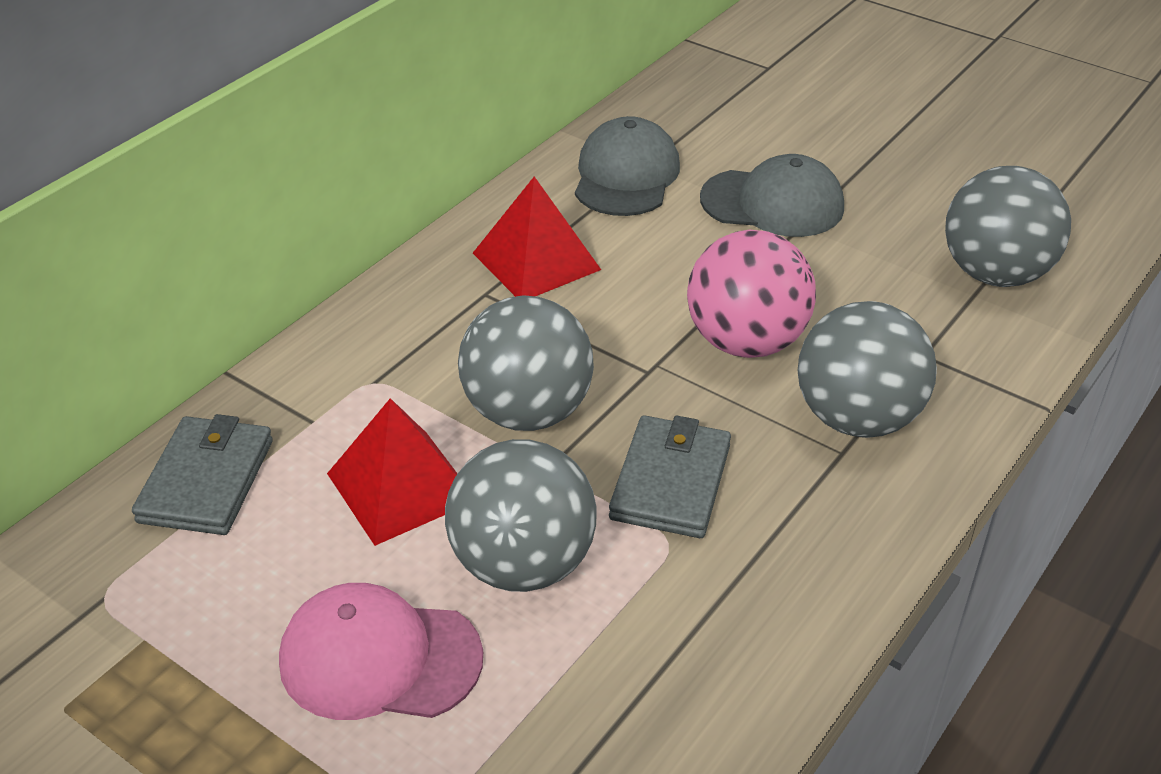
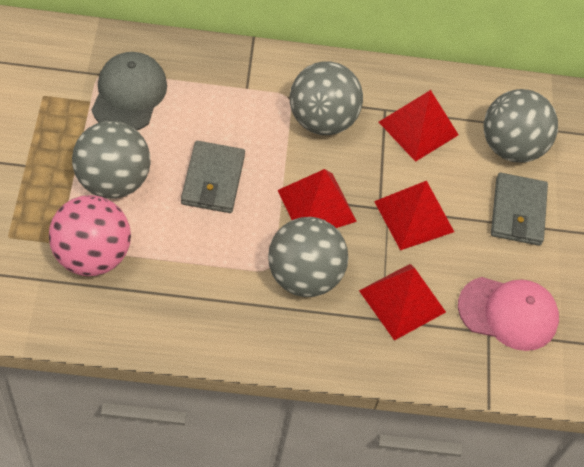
grey cap: 2 -> 1
red pyramid: 2 -> 4

